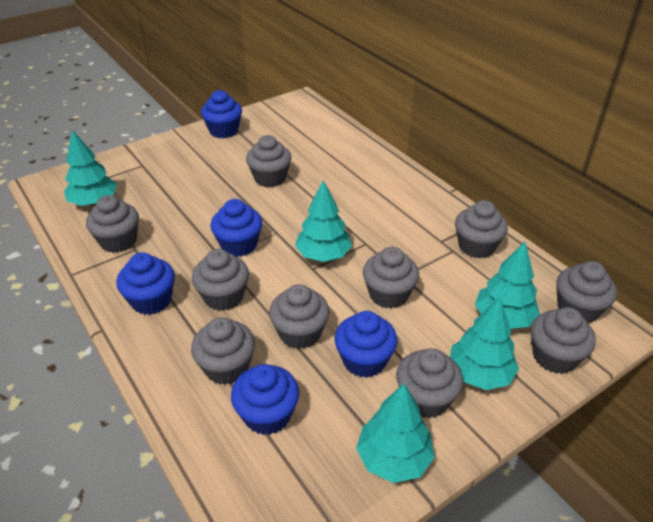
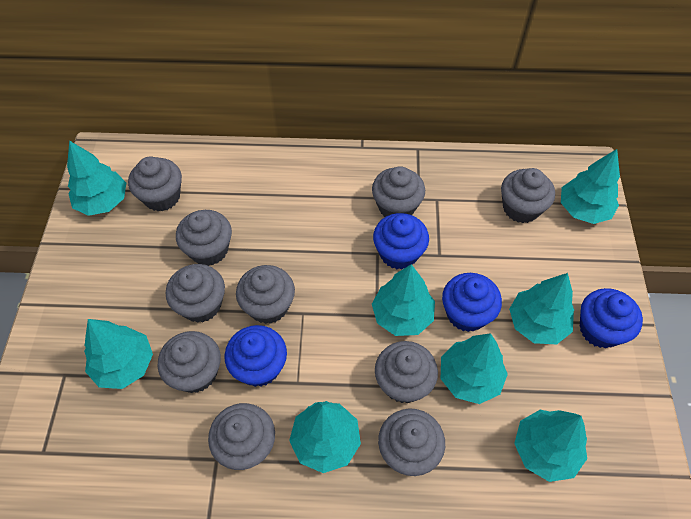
blue cupcake: 5 -> 4
turquoise tree: 5 -> 8

